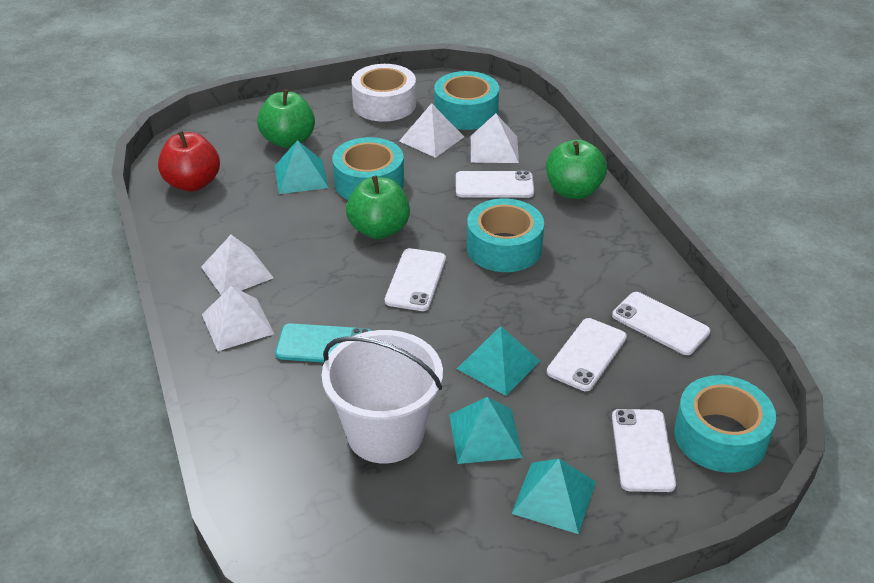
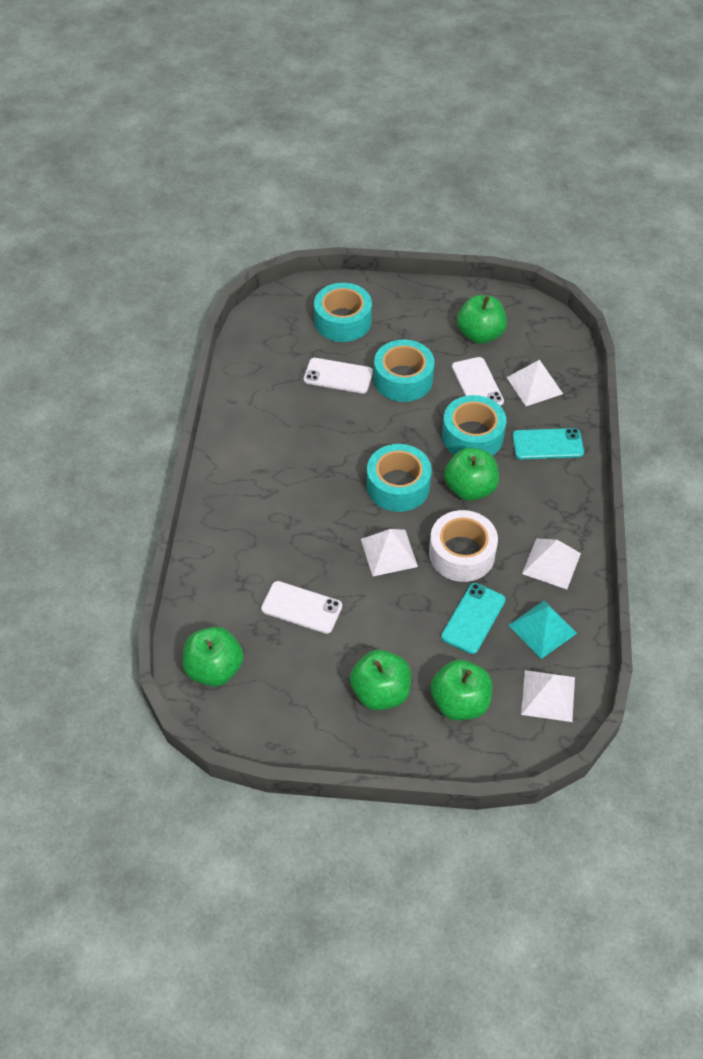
green apple: 3 -> 5
red apple: 1 -> 0
turquoise phone: 1 -> 2
turquoise pyramid: 4 -> 1
white bucket: 1 -> 0
white phone: 5 -> 3

